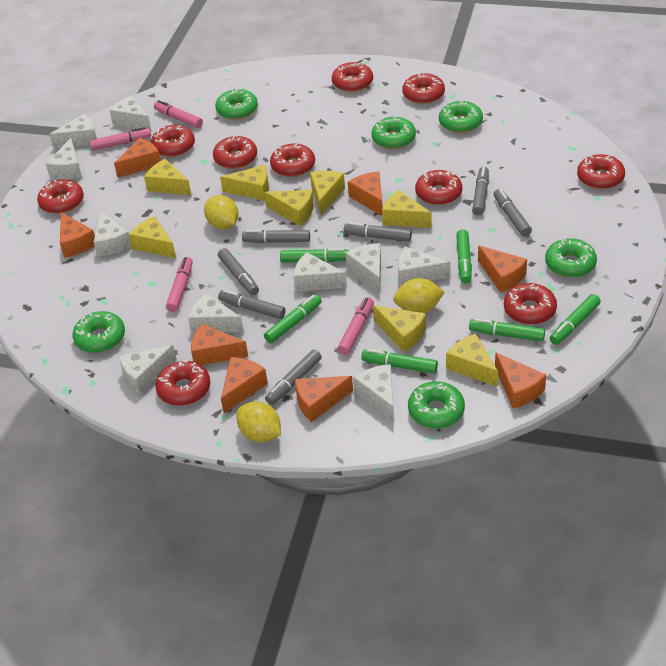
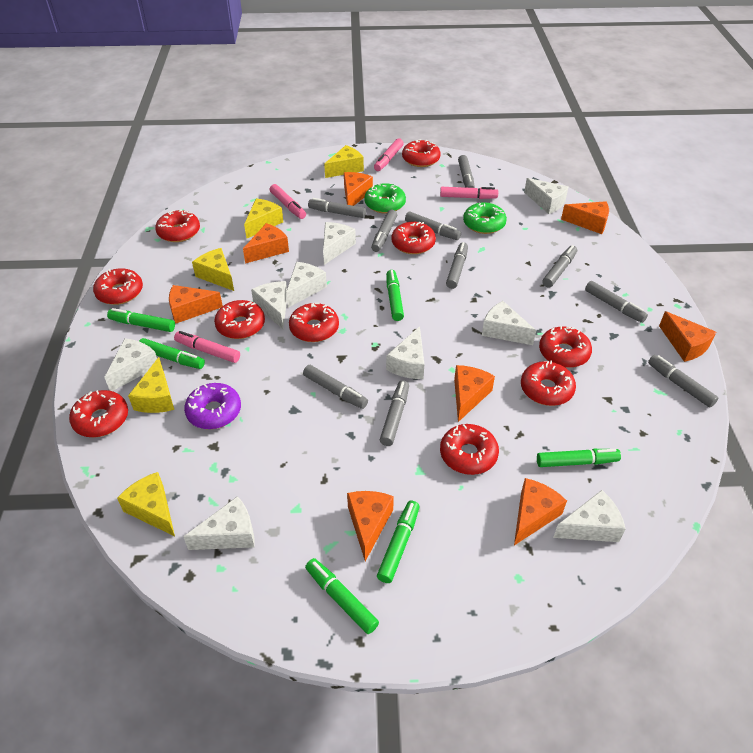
green donut: 6 -> 2
grey marker: 7 -> 10
purple donut: 0 -> 1
white cheese: 10 -> 9
yellow cheese: 8 -> 5
yellow lemon: 3 -> 0

